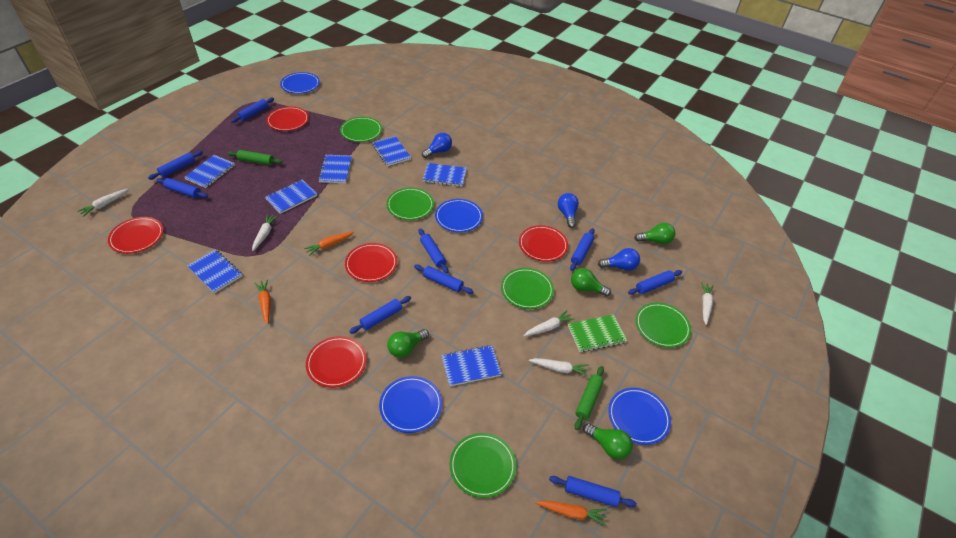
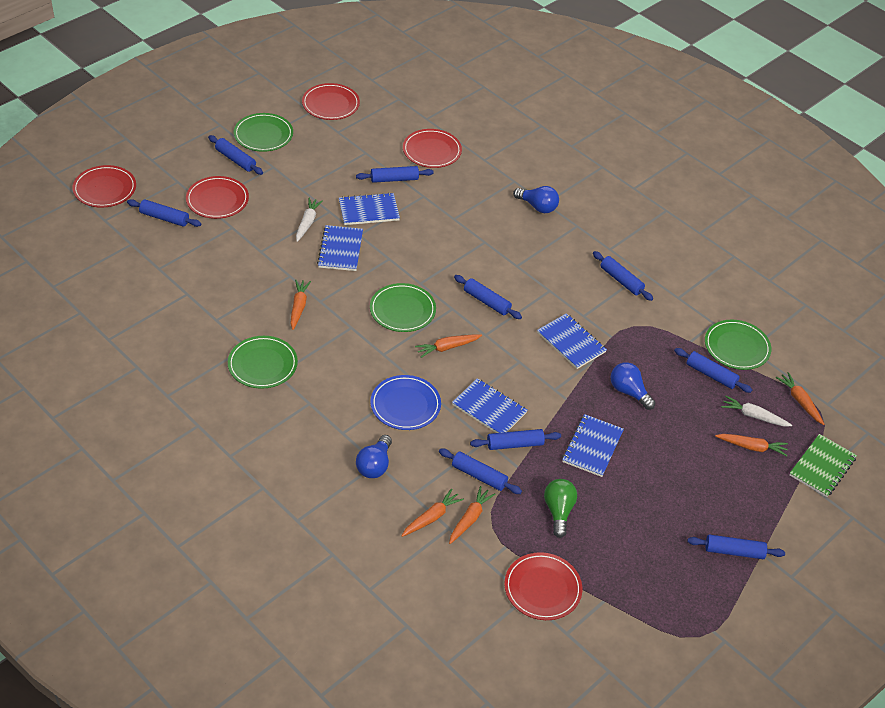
blue notebook: 7 -> 5
blue plate: 4 -> 1
green light bulb: 4 -> 1
green plate: 5 -> 4
green rolling pin: 2 -> 0
orange carrot: 3 -> 6
white carrot: 5 -> 2

